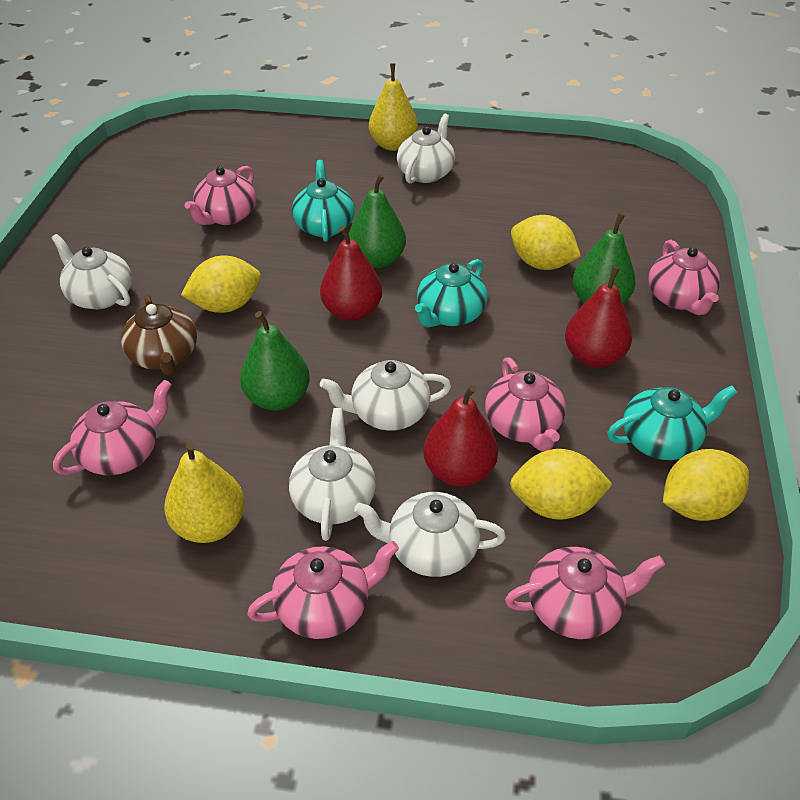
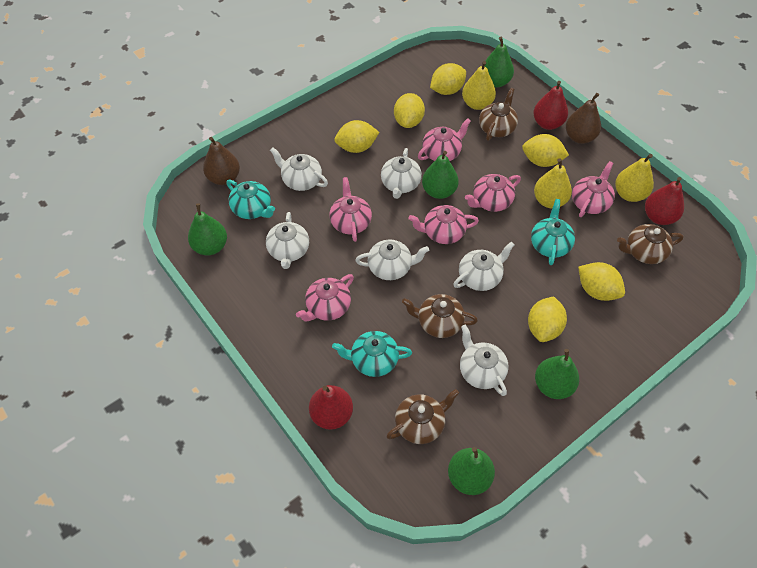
brown pear: 0 -> 2
brown teapot: 1 -> 4
green pear: 3 -> 5
white teapot: 5 -> 6
yellow lemon: 4 -> 6
yellow pear: 2 -> 3

